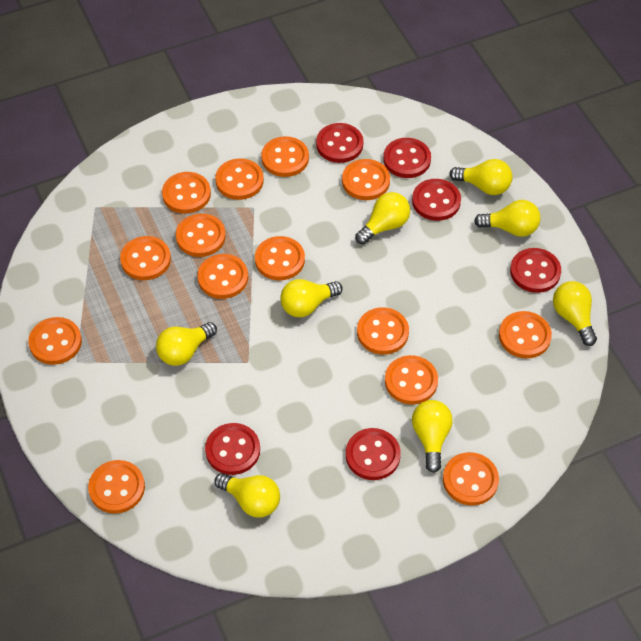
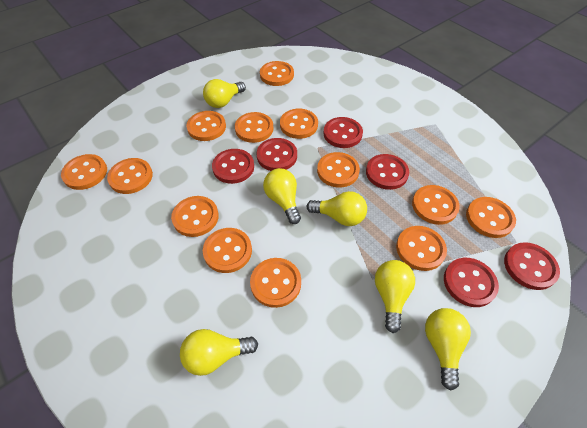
orange button: 14 -> 13
yellow light bulb: 8 -> 6

